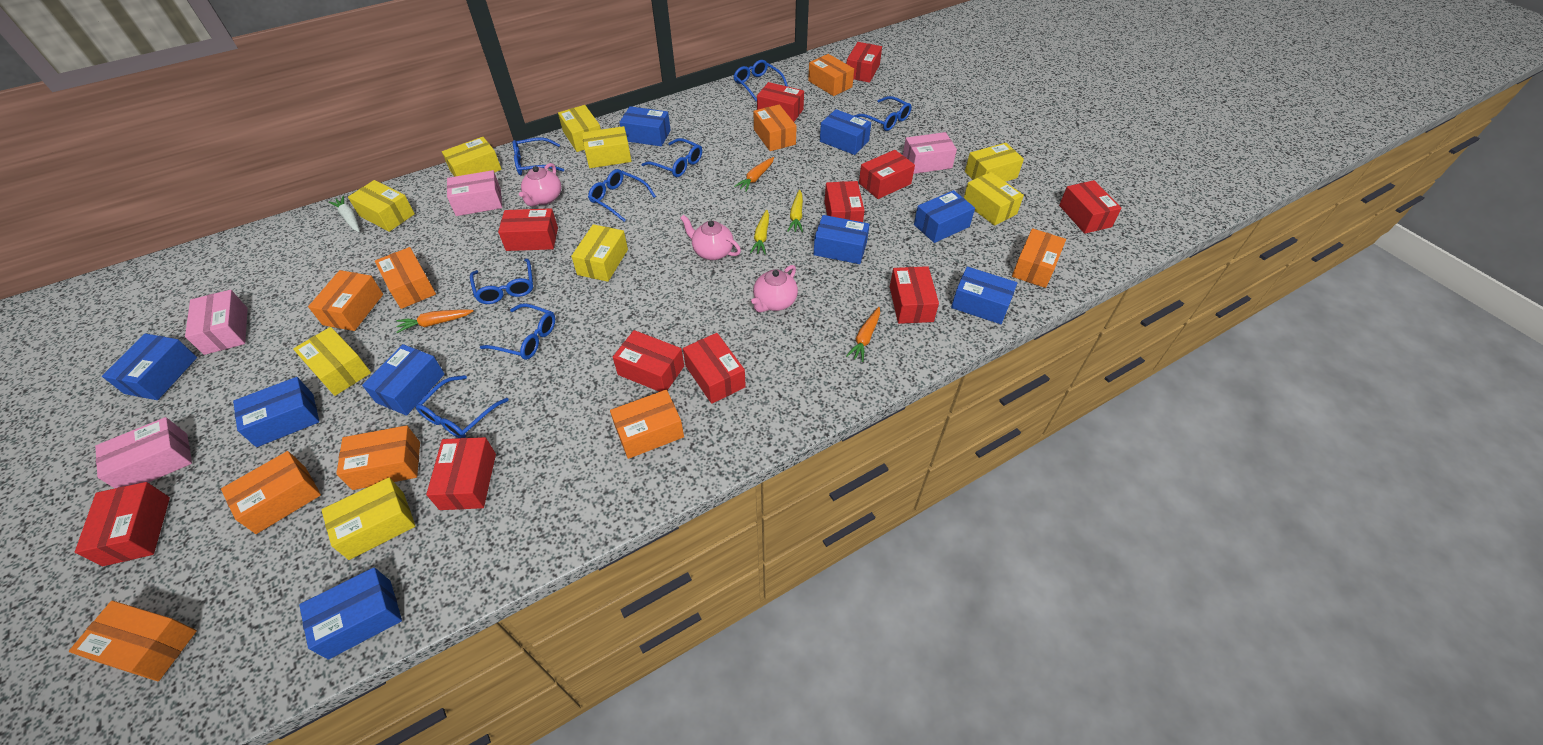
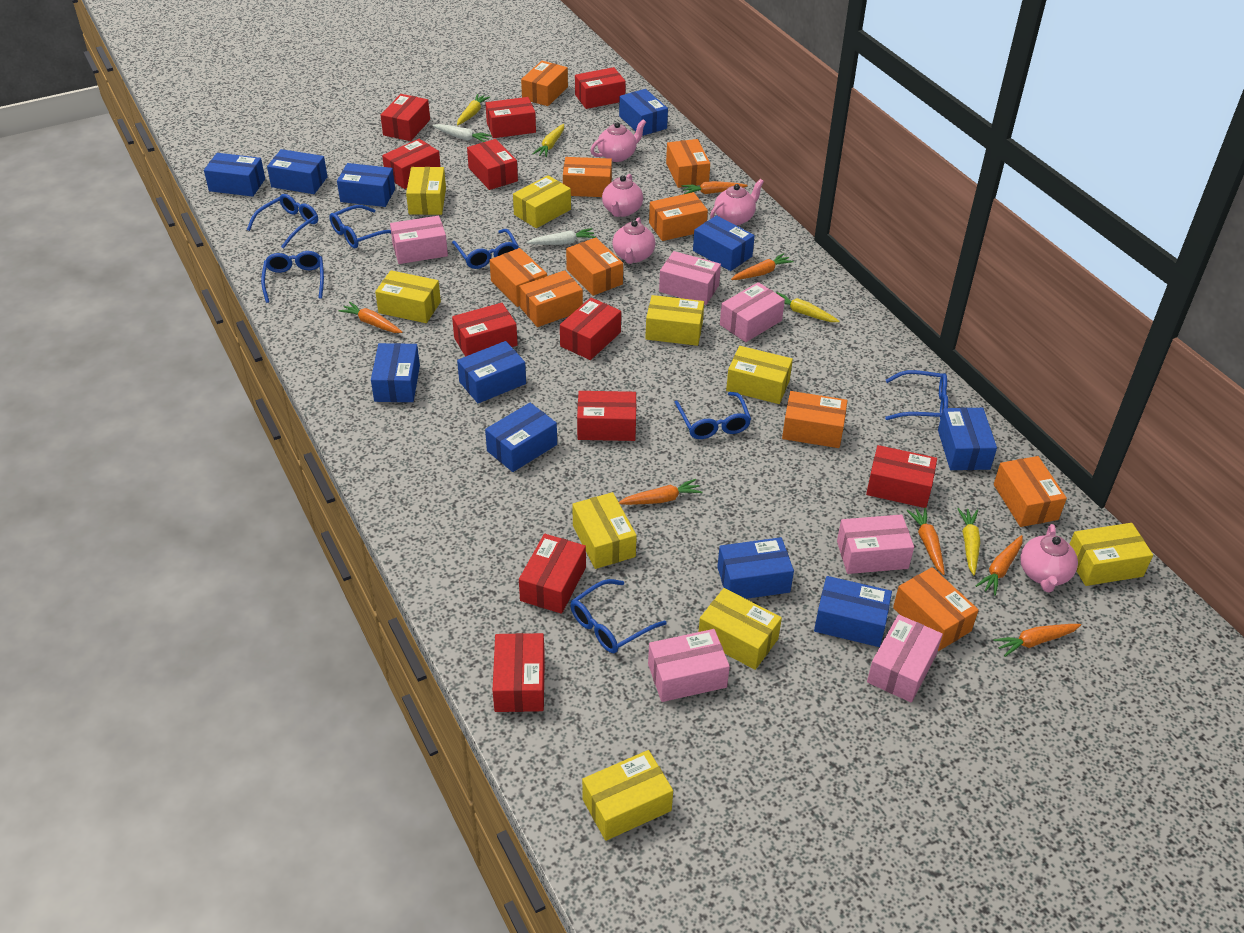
blue box: 9 -> 11
blue glasses: 8 -> 7
orange box: 9 -> 10
orange carrot: 3 -> 7
pink box: 4 -> 6
pink teapot: 3 -> 5
white carrot: 1 -> 2
yellow carrot: 2 -> 4

